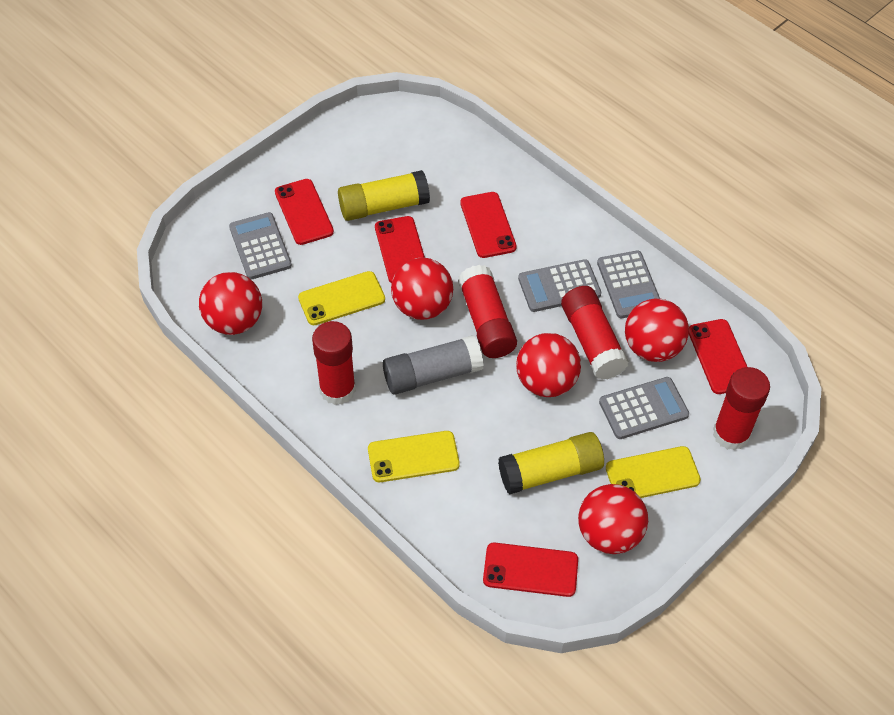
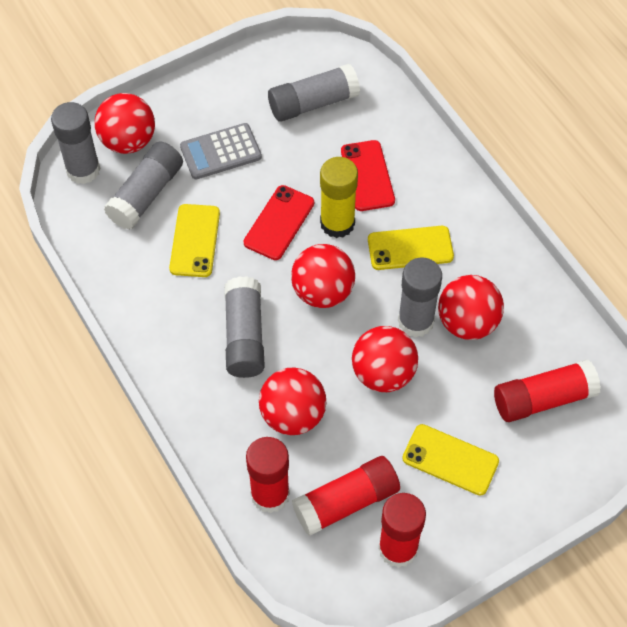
grey calculator: 4 -> 1
grey glue stick: 1 -> 5
red phone: 5 -> 2
yellow glue stick: 2 -> 1

